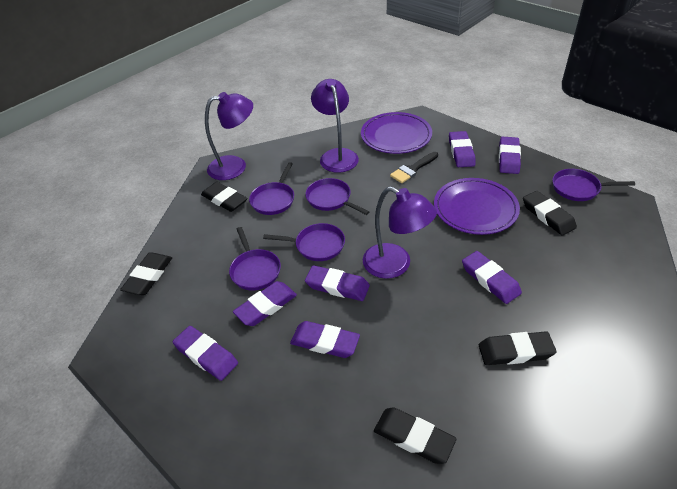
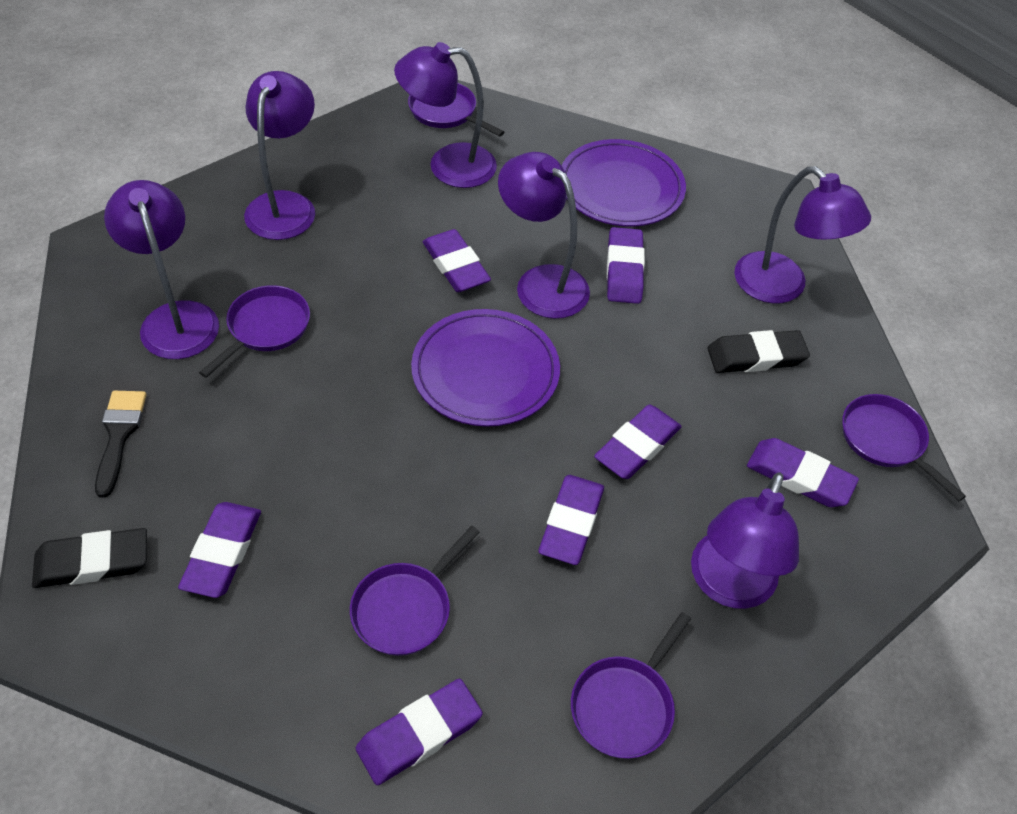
black eraser: 5 -> 2
purple lamp: 3 -> 6

